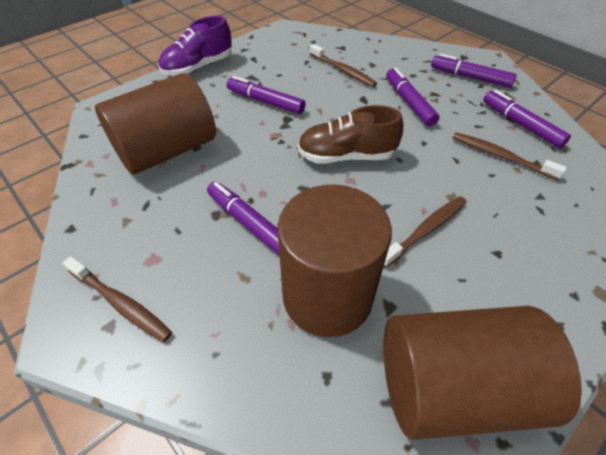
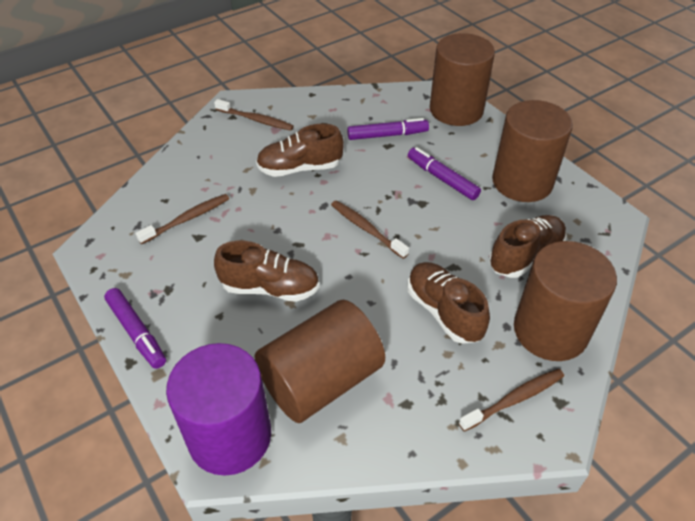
brown cylinder: 3 -> 4
brown shoe: 1 -> 4
purple cylinder: 0 -> 1
purple marker: 5 -> 3
purple shoe: 1 -> 0

